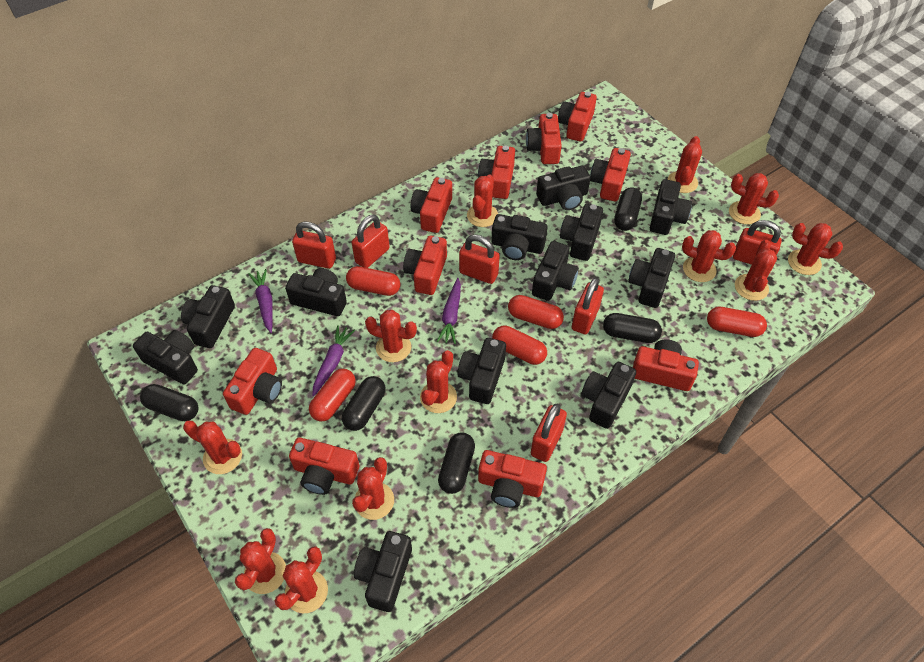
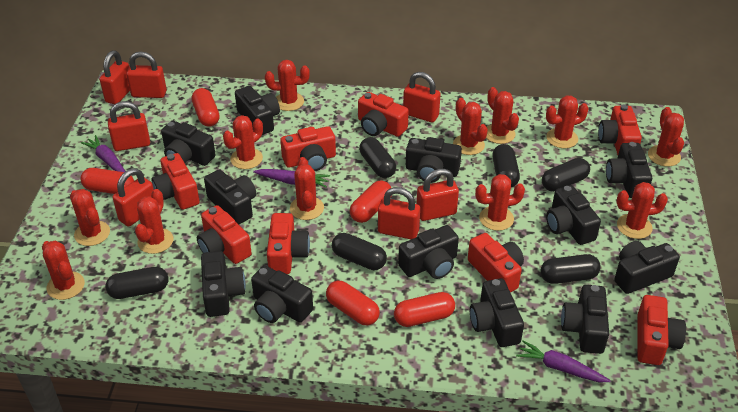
black capsule: 5 -> 6
red camera: 10 -> 8
red padlock: 6 -> 7

